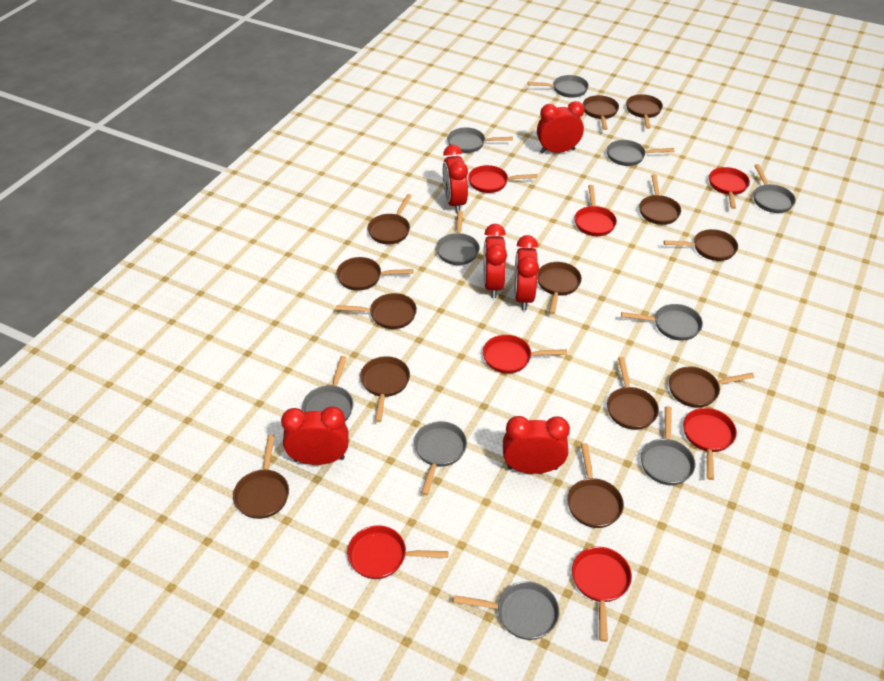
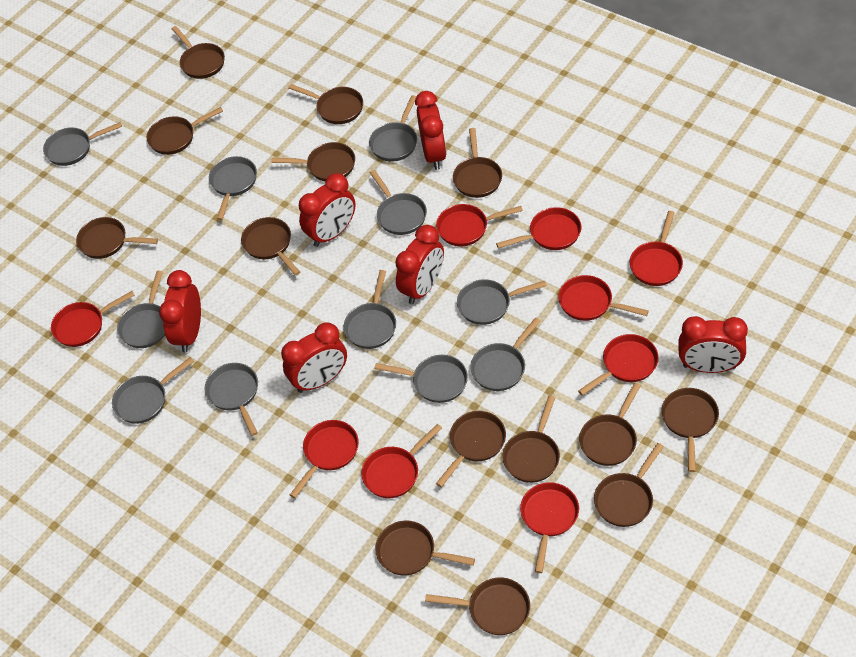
brown pan: 13 -> 14
grey pan: 10 -> 11
red pan: 7 -> 9

